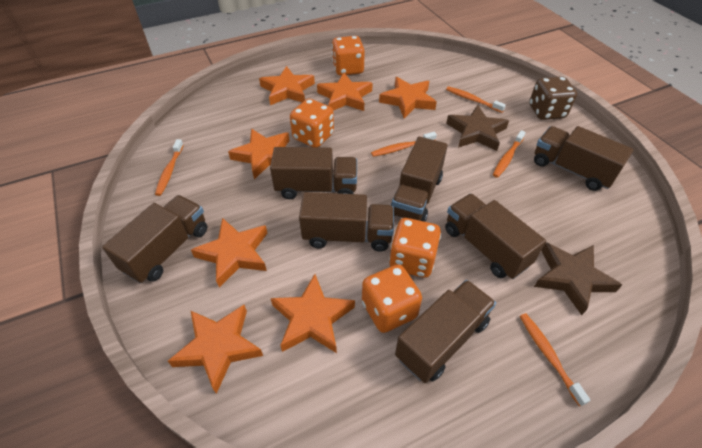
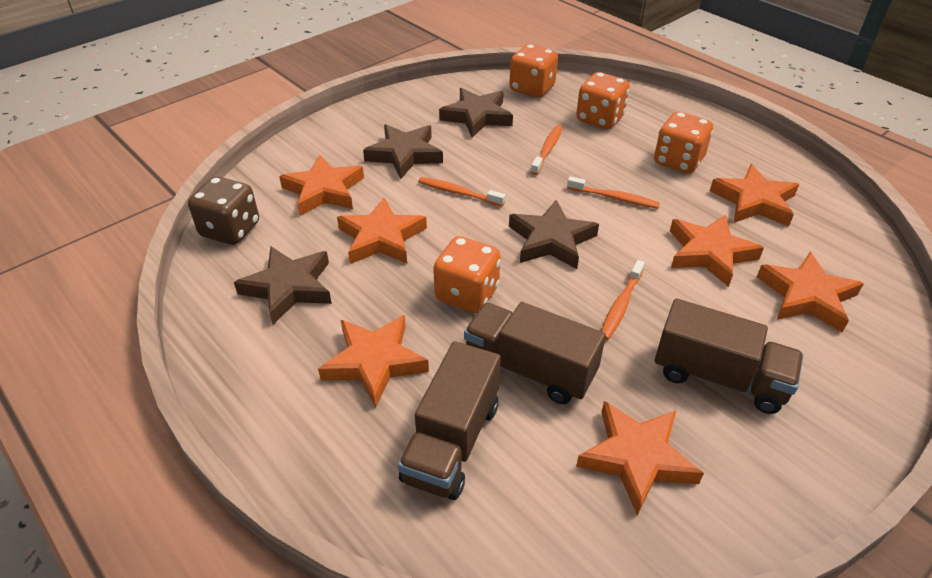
brown star: 2 -> 4
brown truck: 7 -> 3
orange toothbrush: 5 -> 4

